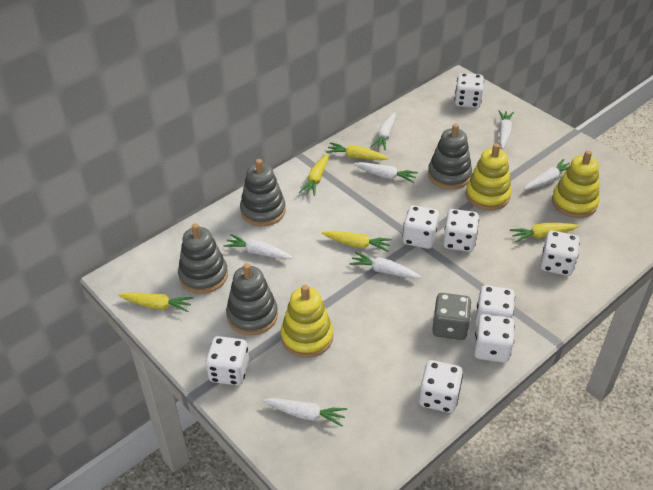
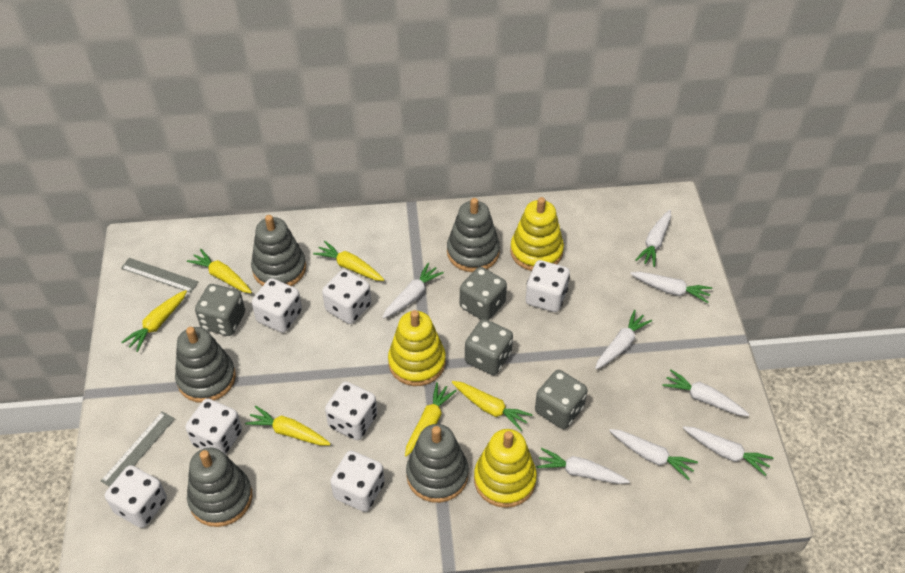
grey dice: 1 -> 4
grey ruler: 0 -> 2
grey stacking toy: 4 -> 5
white carrot: 7 -> 8
white dice: 8 -> 7
yellow carrot: 5 -> 6

